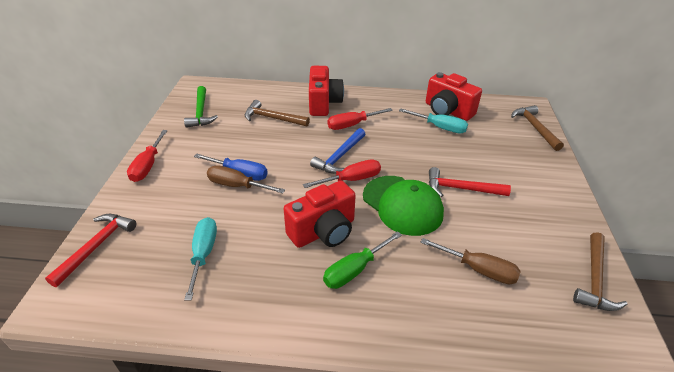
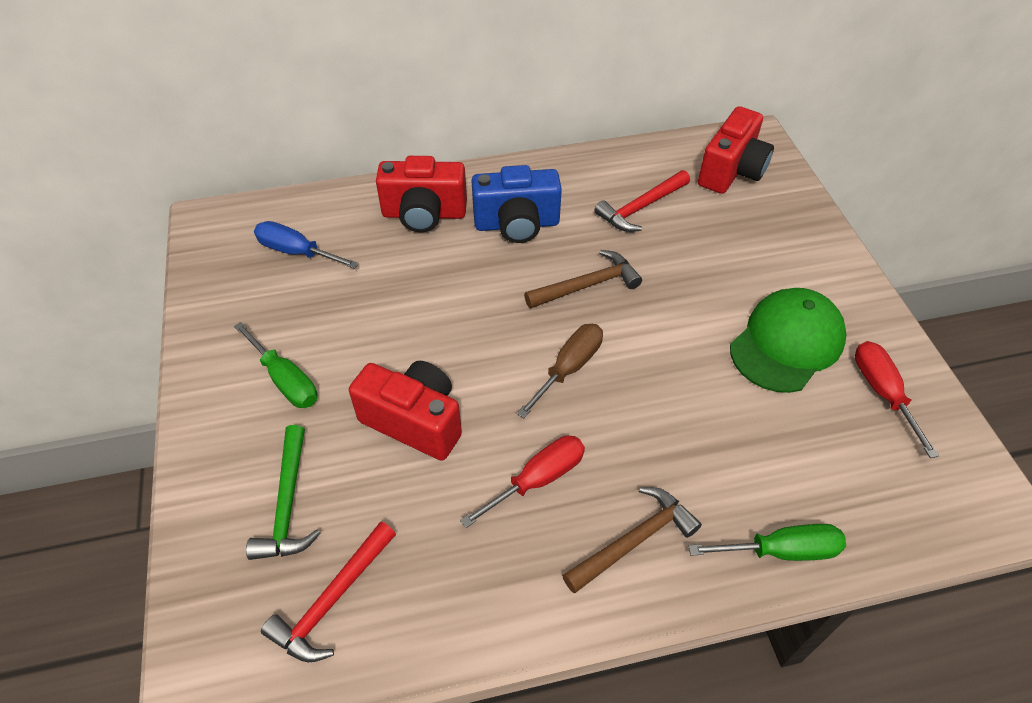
blue camera: 0 -> 1
blue hammer: 1 -> 0
brown hammer: 3 -> 2
brown screwdriver: 2 -> 1
green screwdriver: 1 -> 2
red screwdriver: 3 -> 2
turquoise screwdriver: 2 -> 0

